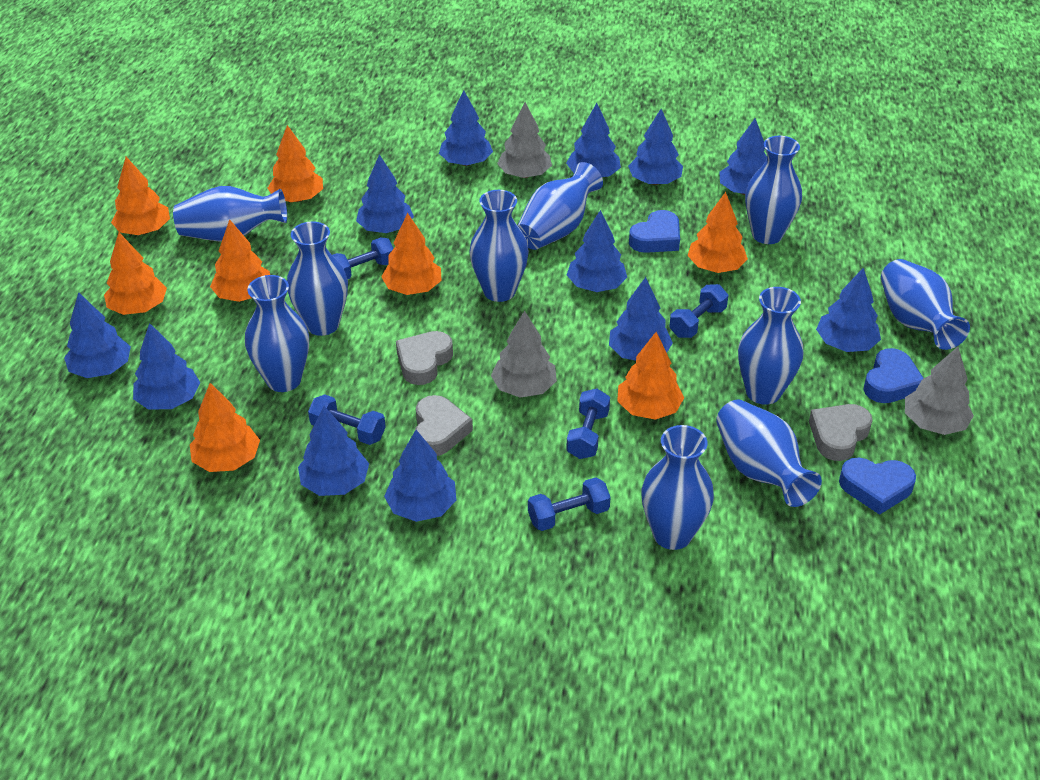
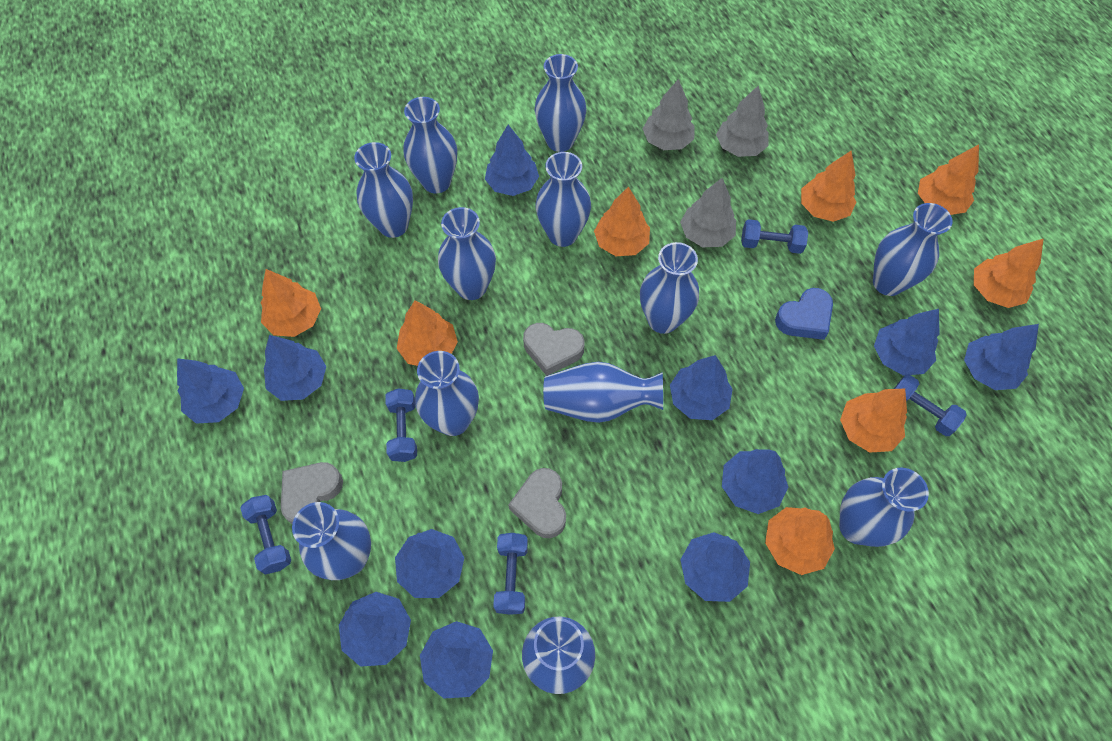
blue heart: 3 -> 1
blue tree: 12 -> 11
blue vase: 10 -> 12

